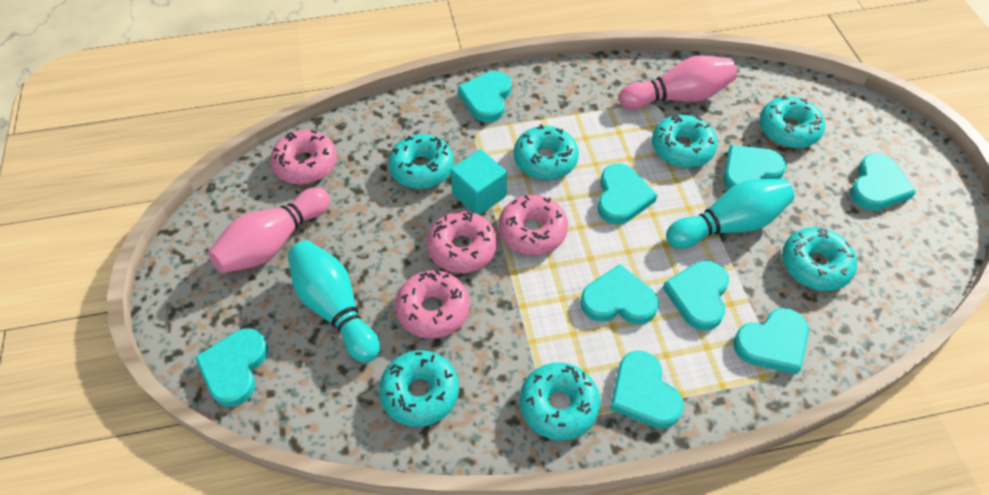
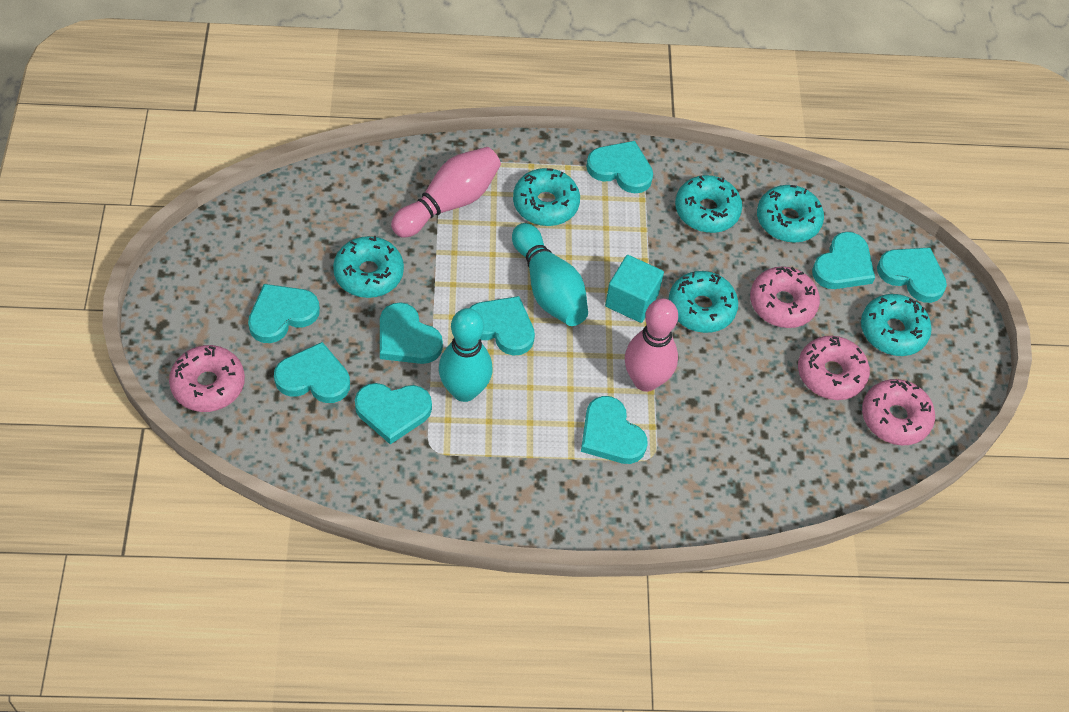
turquoise donut: 7 -> 6

